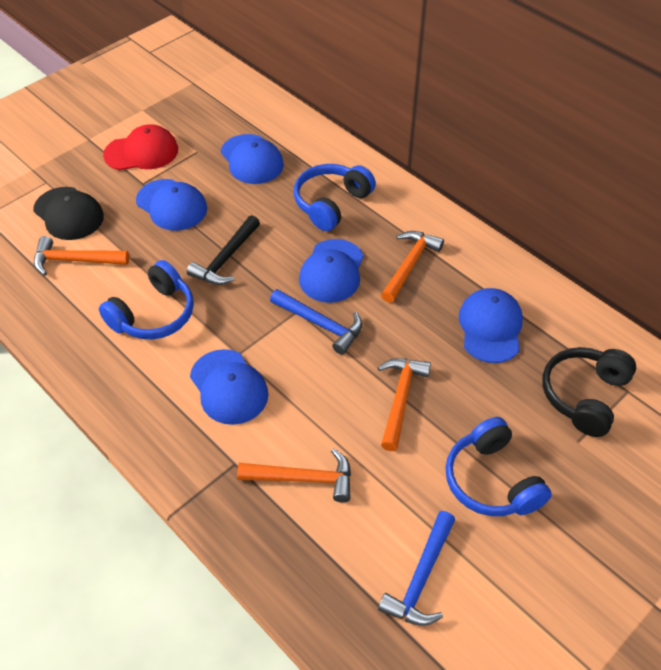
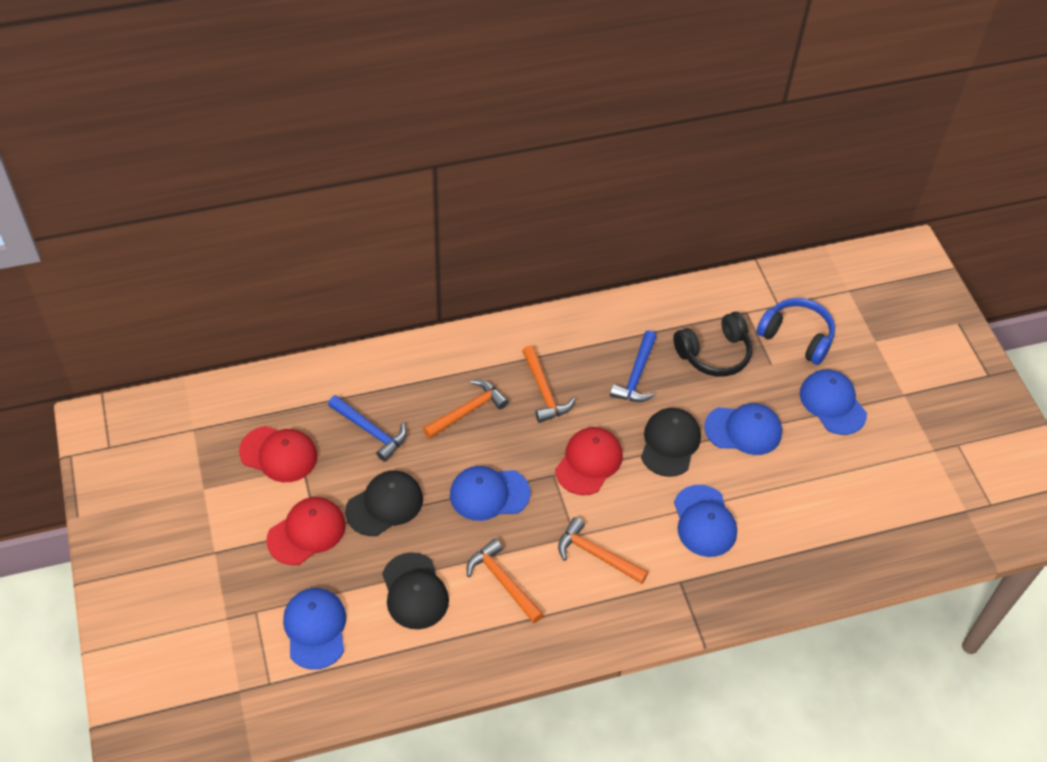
black cap: 1 -> 3
black hammer: 1 -> 0
blue headphones: 3 -> 1
red cap: 1 -> 3

